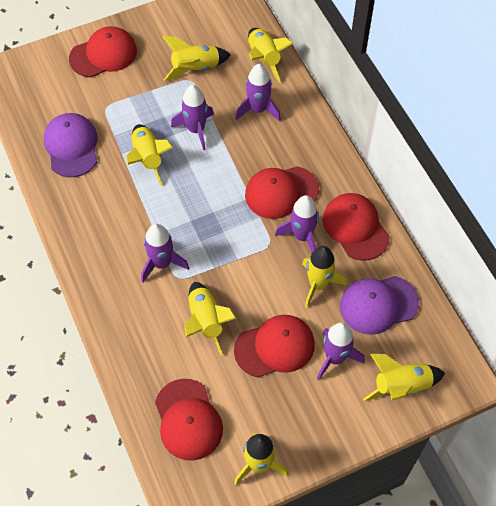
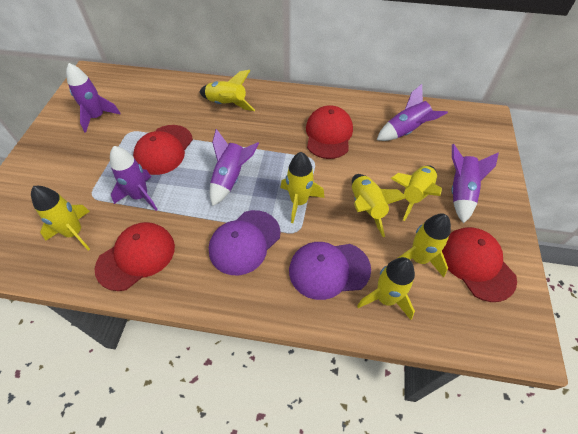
red cap: 5 -> 4

